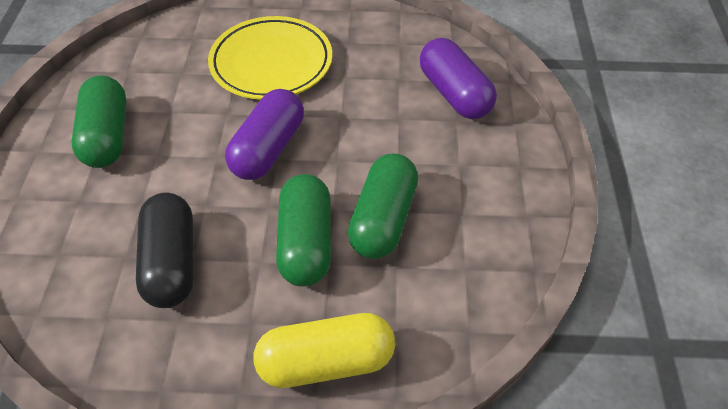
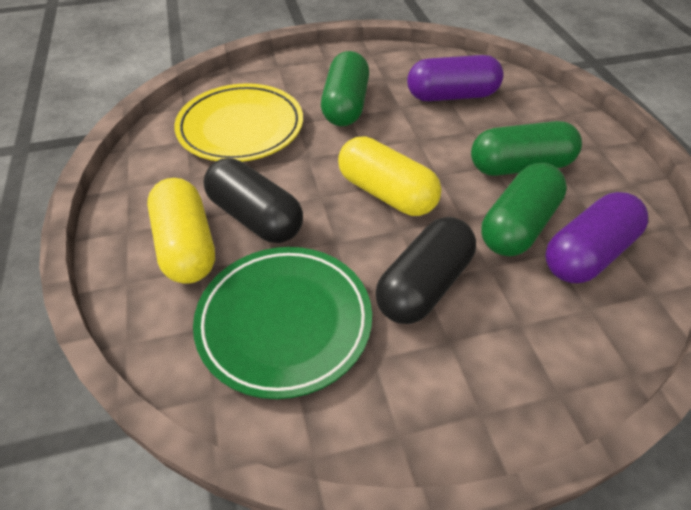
black capsule: 1 -> 2
green plate: 0 -> 1
yellow capsule: 1 -> 2

